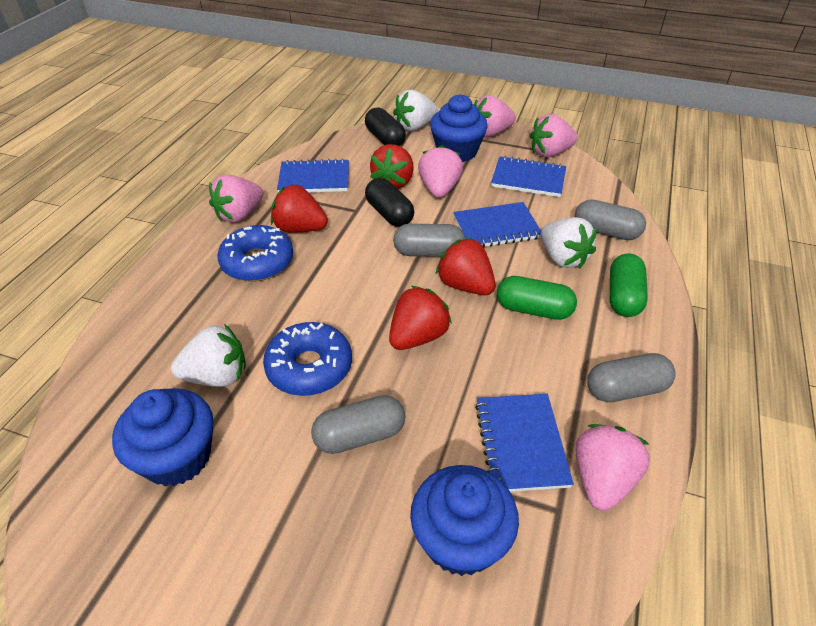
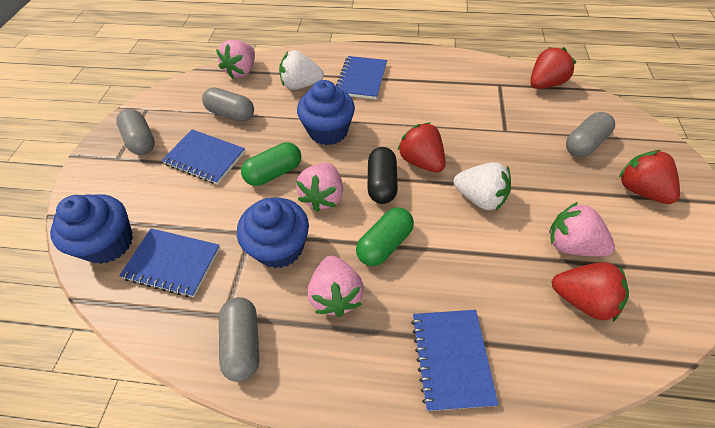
black capsule: 2 -> 1
blue donut: 2 -> 0
pink strawberry: 5 -> 4
white strawberry: 3 -> 2

